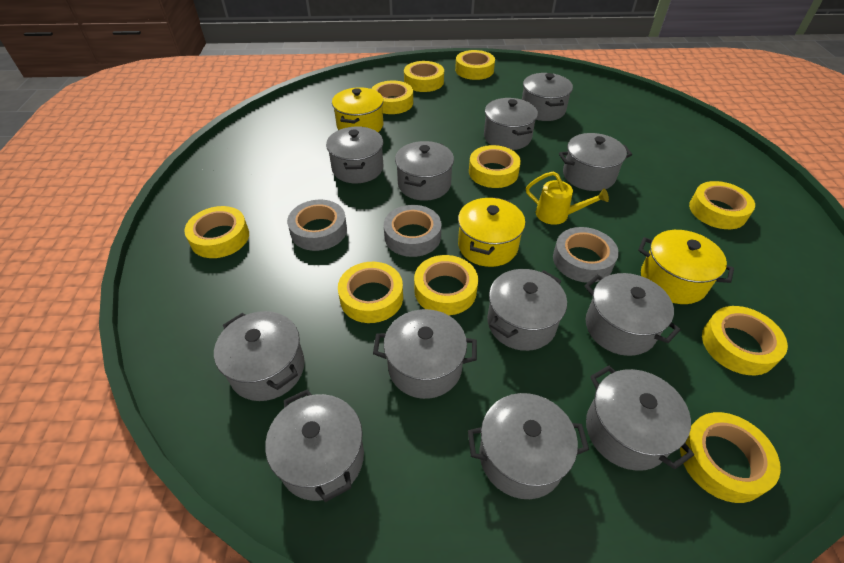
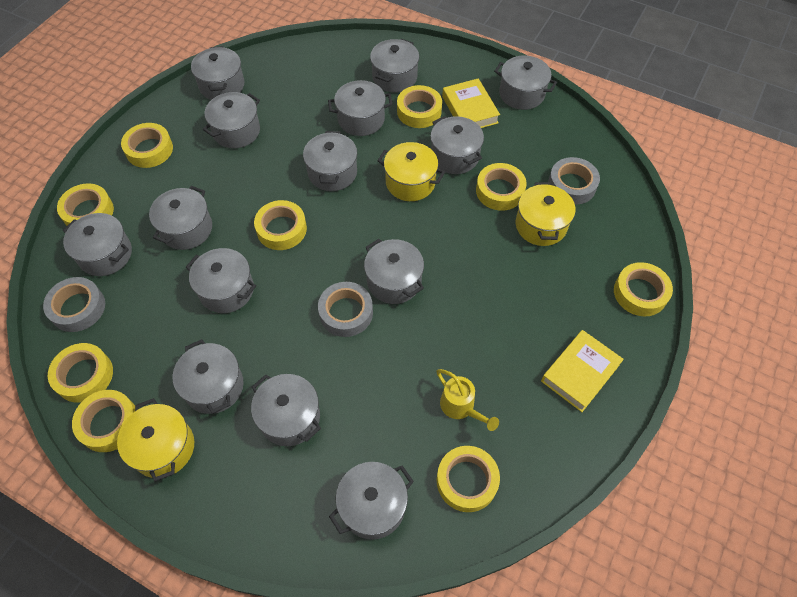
grey pot: 12 -> 14
yellow book: 0 -> 2
yellow tape: 10 -> 9

